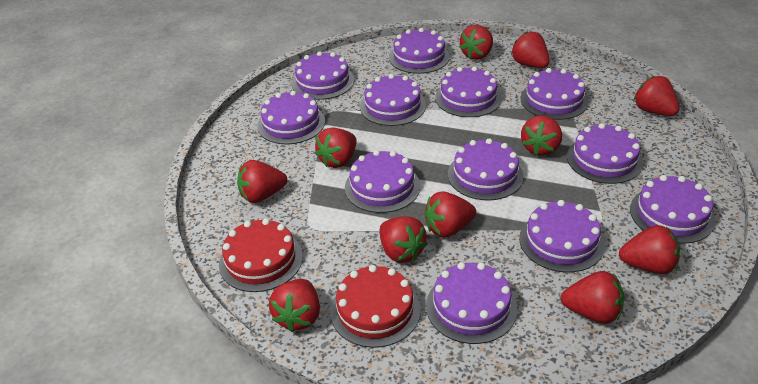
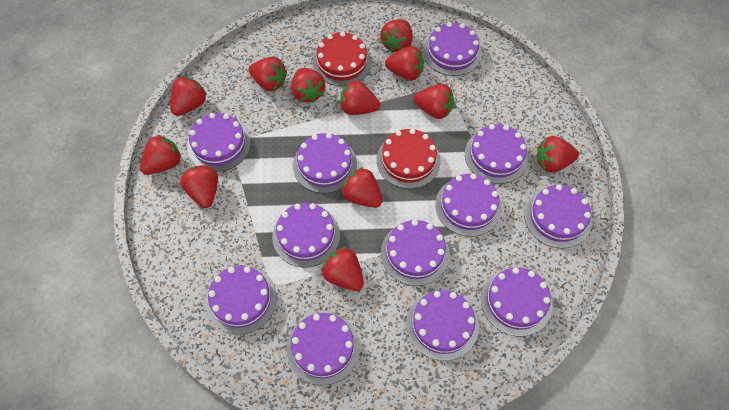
red strawberry: 11 -> 12

